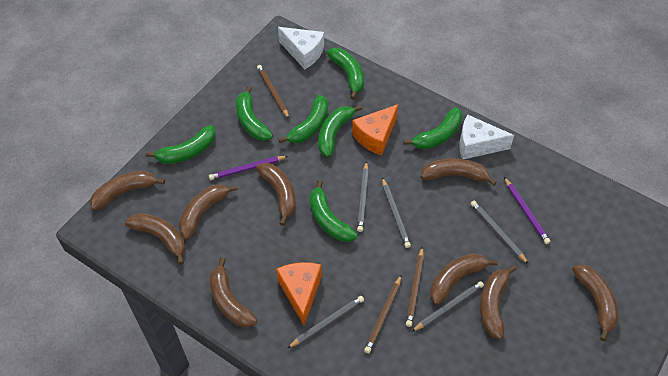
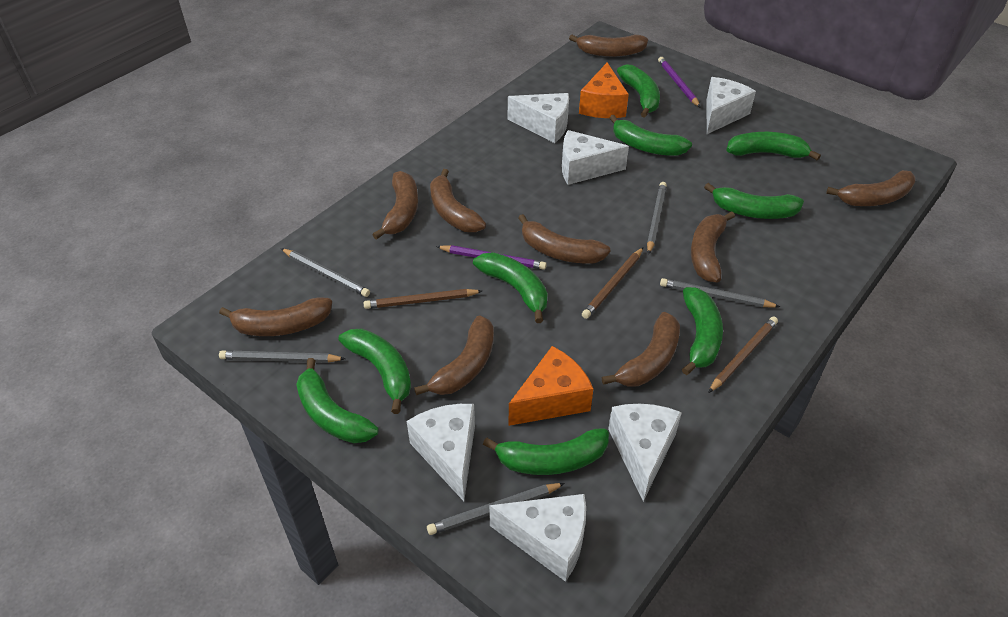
green banana: 7 -> 9
white cheese: 2 -> 6

